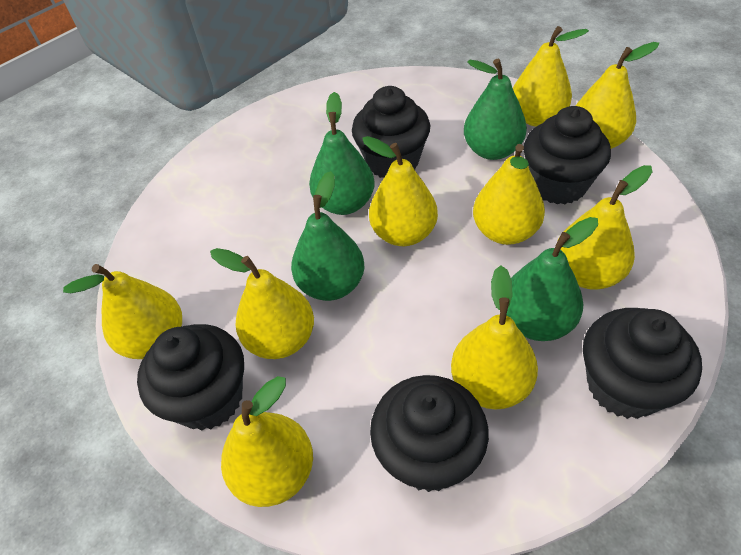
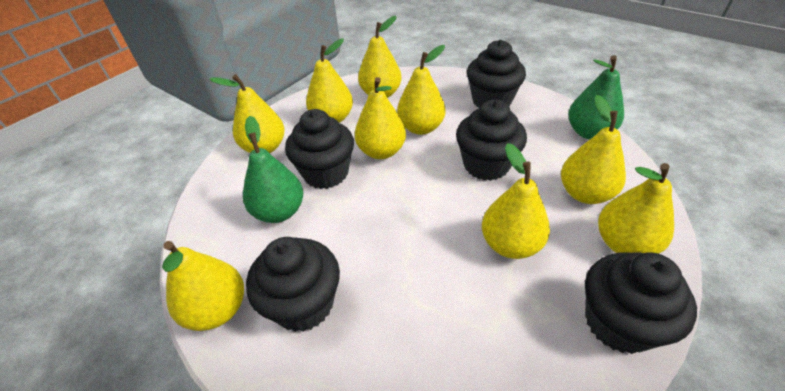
green pear: 4 -> 2

